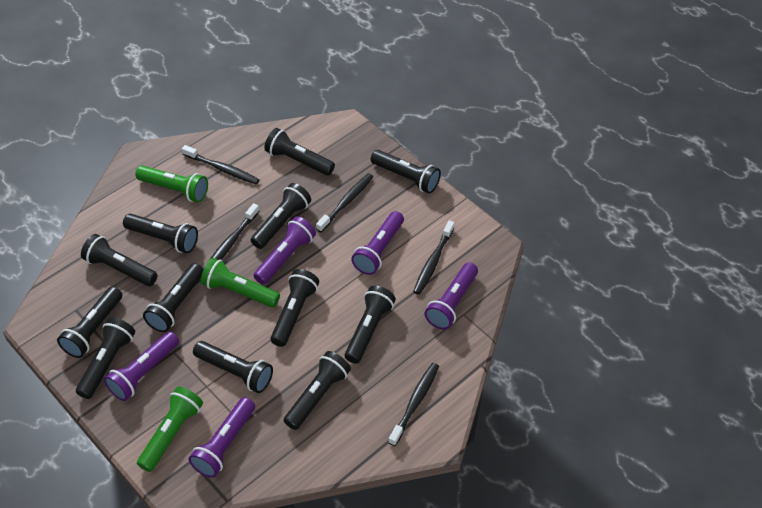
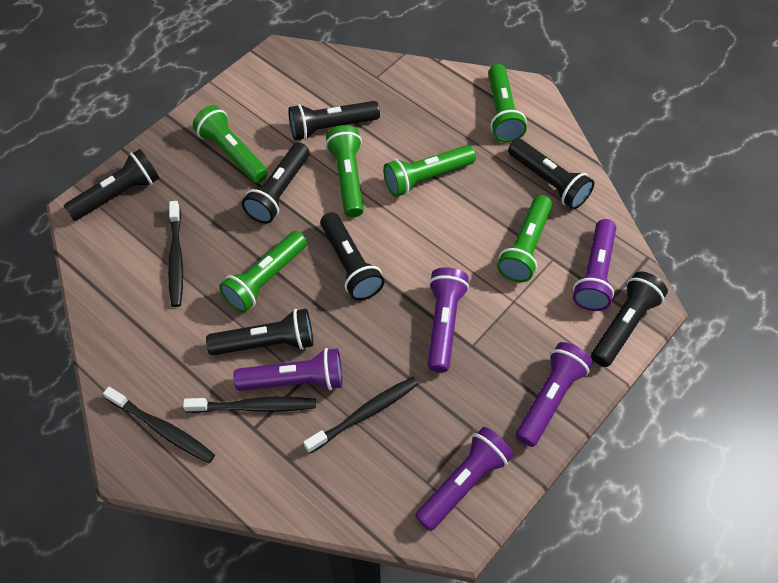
black flashlight: 12 -> 7
black toothbrush: 5 -> 4
green flashlight: 3 -> 6

